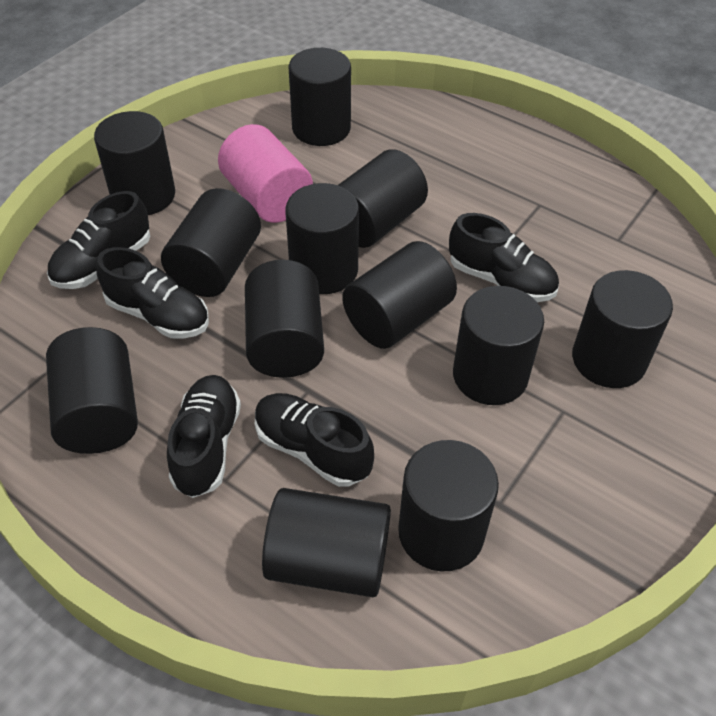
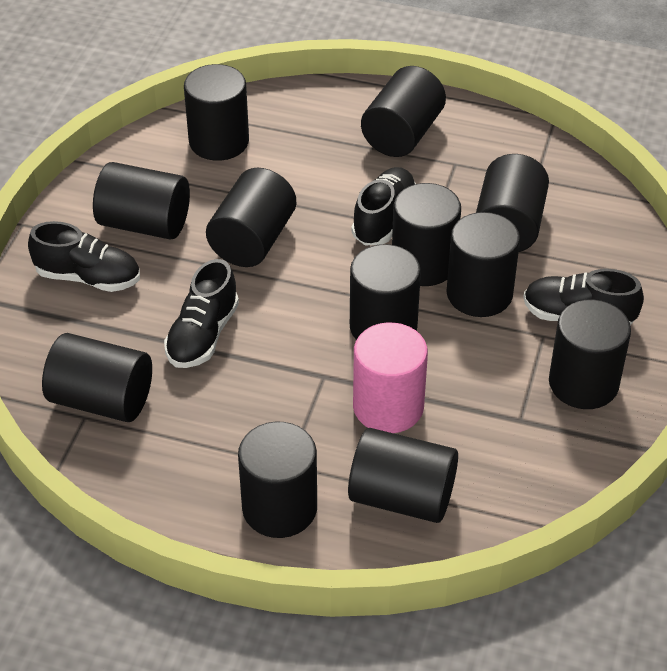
black shoe: 5 -> 4

